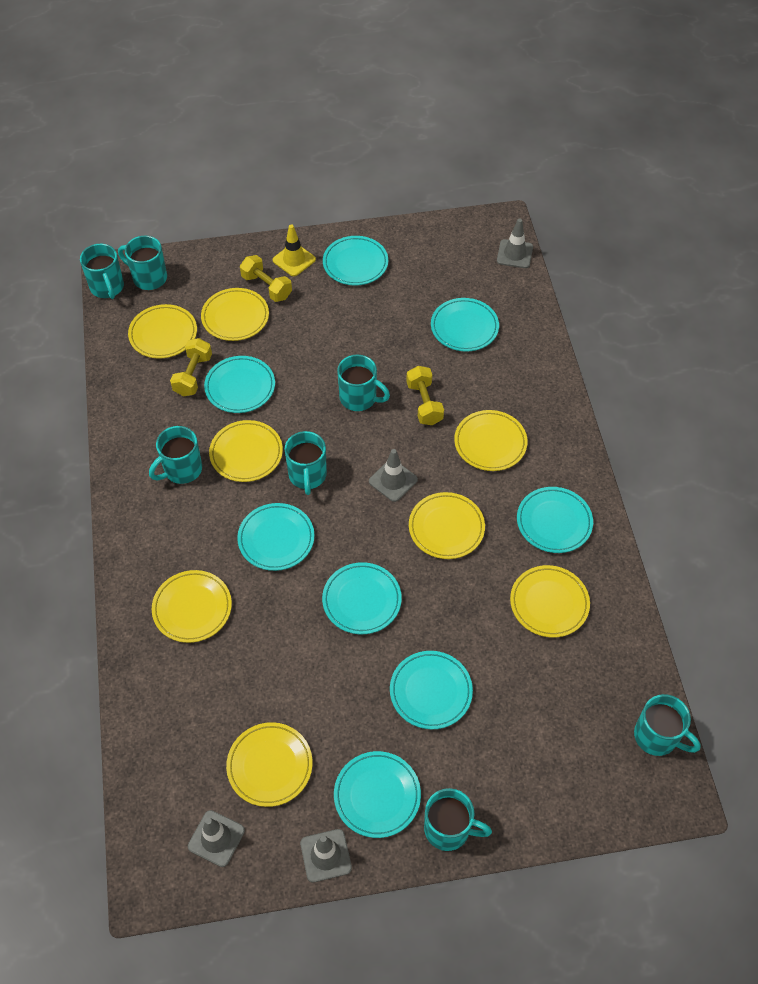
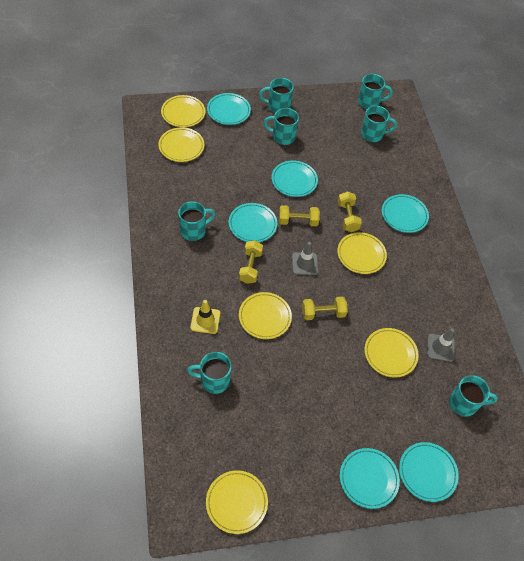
grey traffic cone: 4 -> 2
turquoise plate: 8 -> 6
yellow dumbbell: 3 -> 4
yellow plate: 8 -> 6

